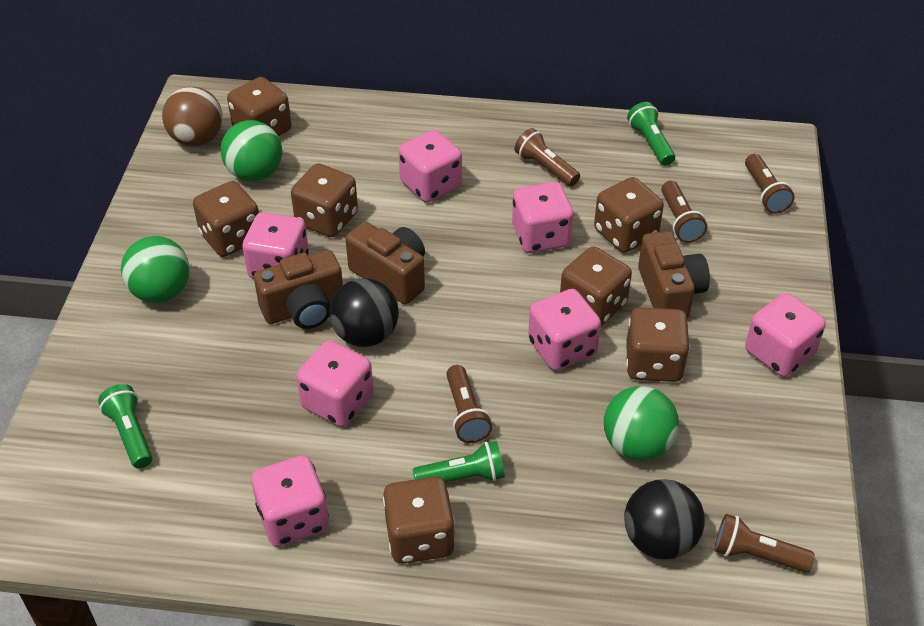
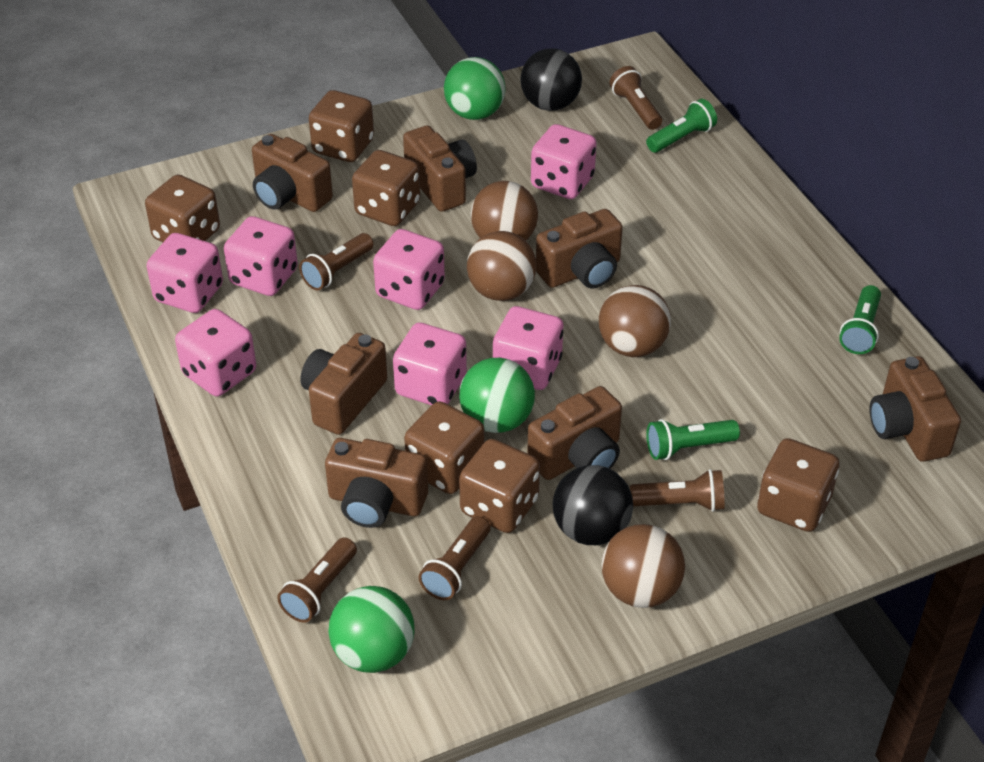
brown ball: 1 -> 4
brown camera: 3 -> 7
brown dice: 7 -> 6

